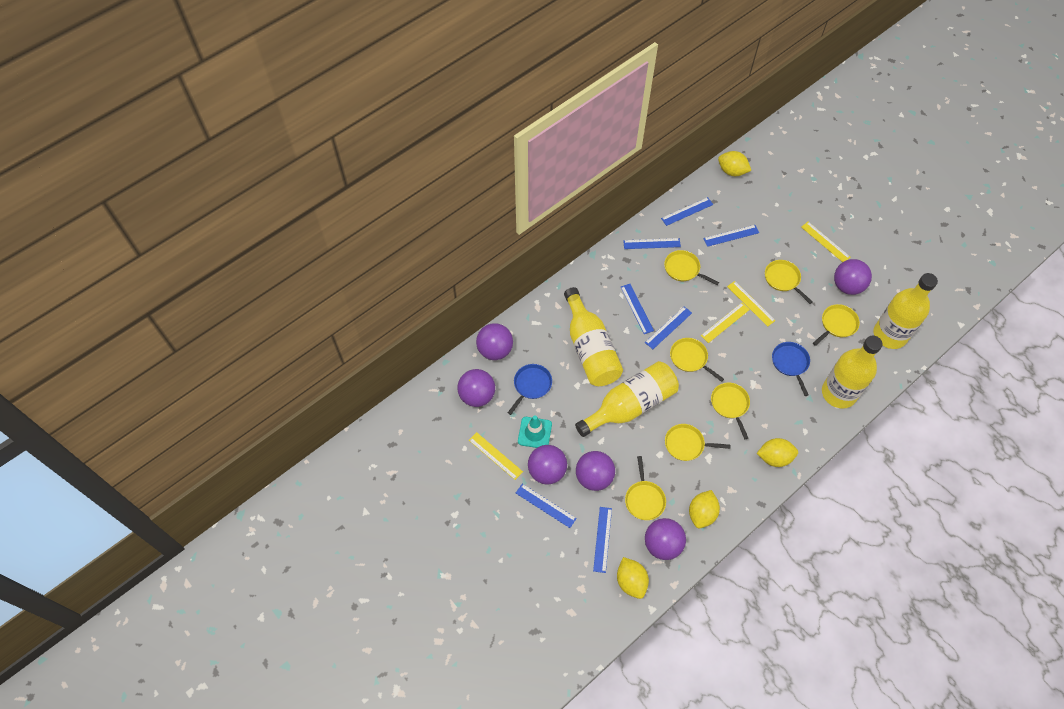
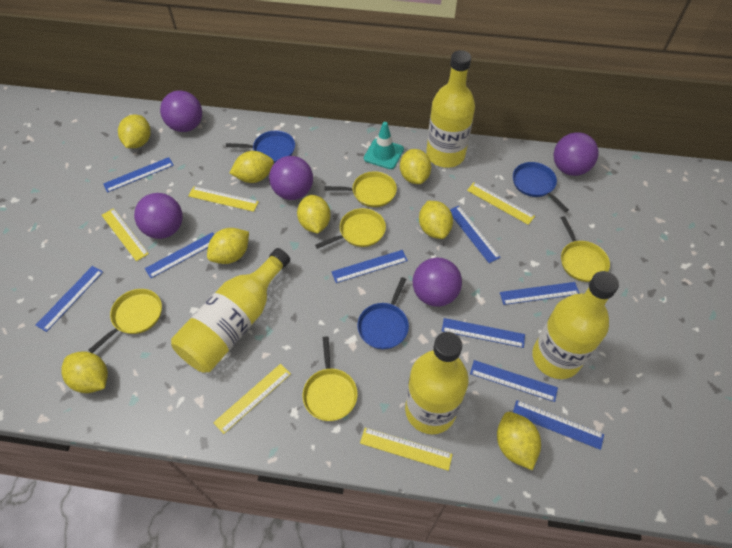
blue pan: 2 -> 3
blue ruler: 7 -> 9
purple ball: 6 -> 5
yellow lemon: 4 -> 8
yellow pan: 7 -> 5
yellow ruler: 4 -> 5

